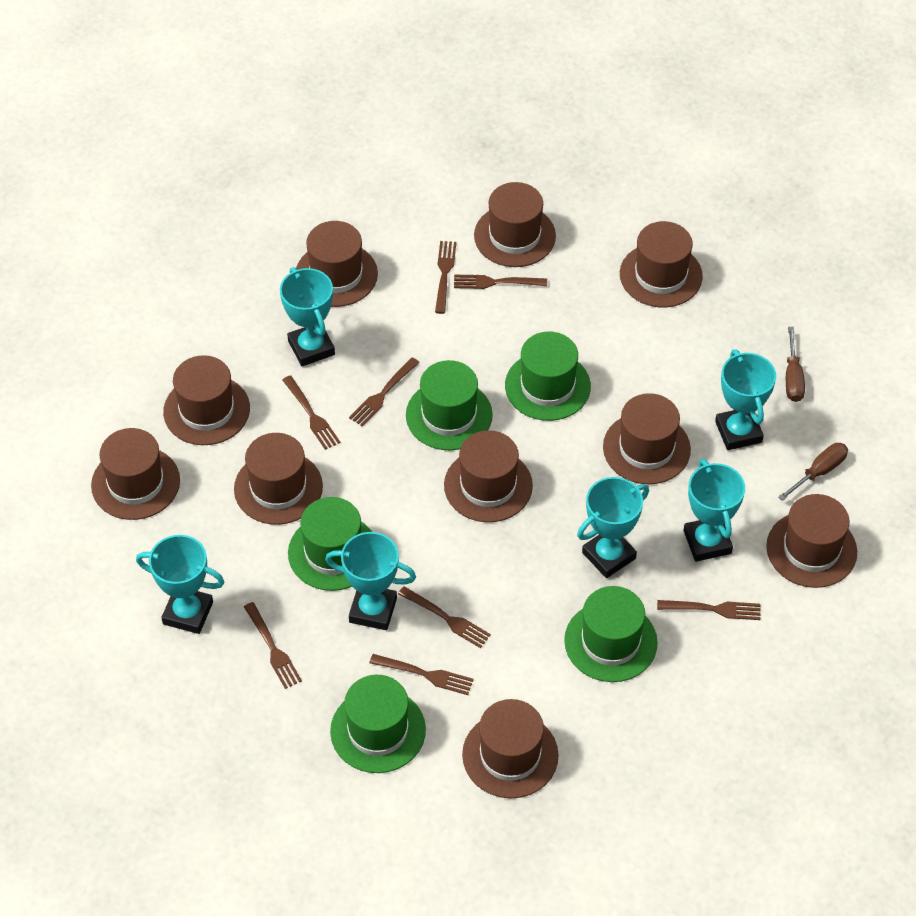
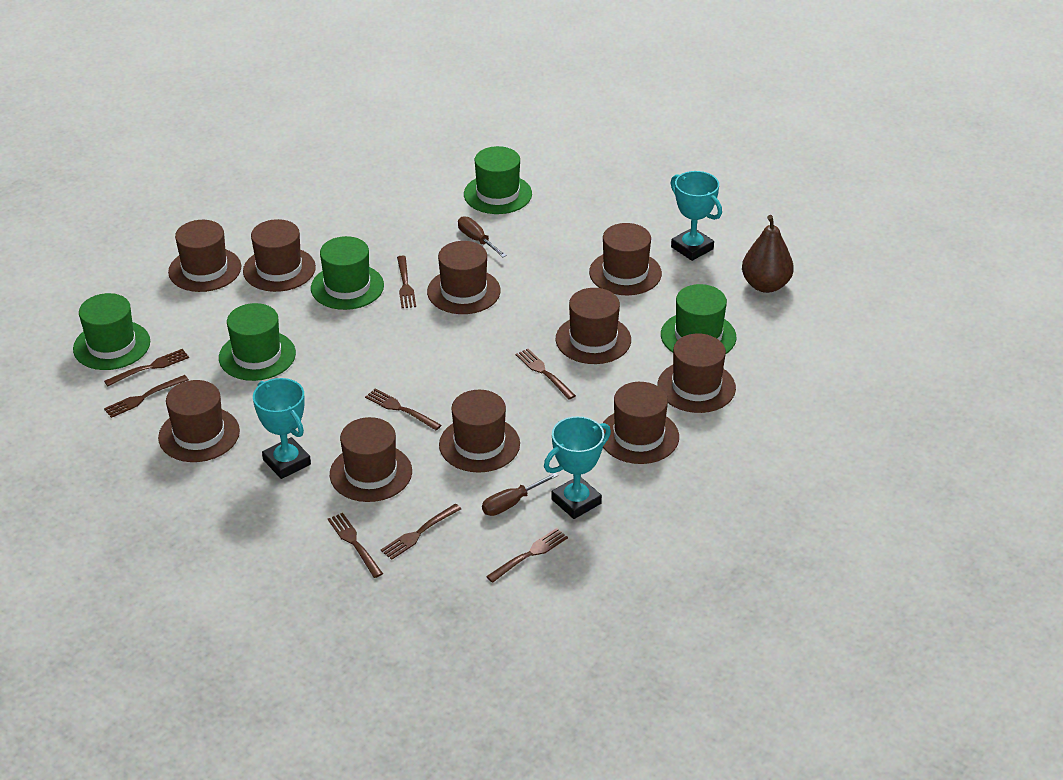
brown pear: 0 -> 1
turquoise trophy: 6 -> 3

